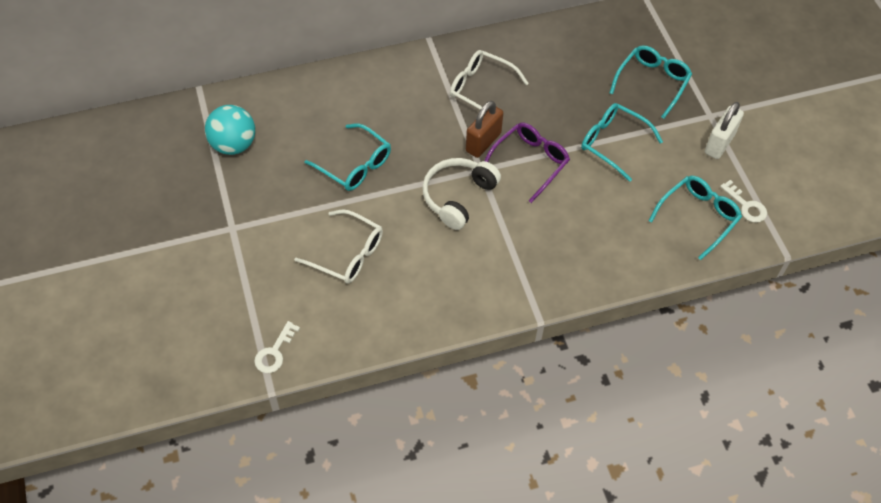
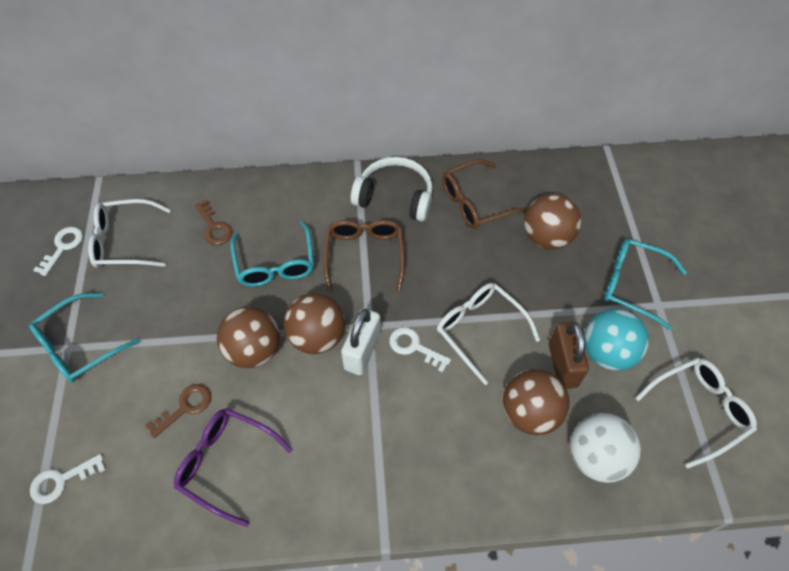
brown ball: 0 -> 4
brown glasses: 0 -> 2
brown key: 0 -> 2
turquoise glasses: 4 -> 3
white ball: 0 -> 1
white glasses: 2 -> 3
white key: 2 -> 3

